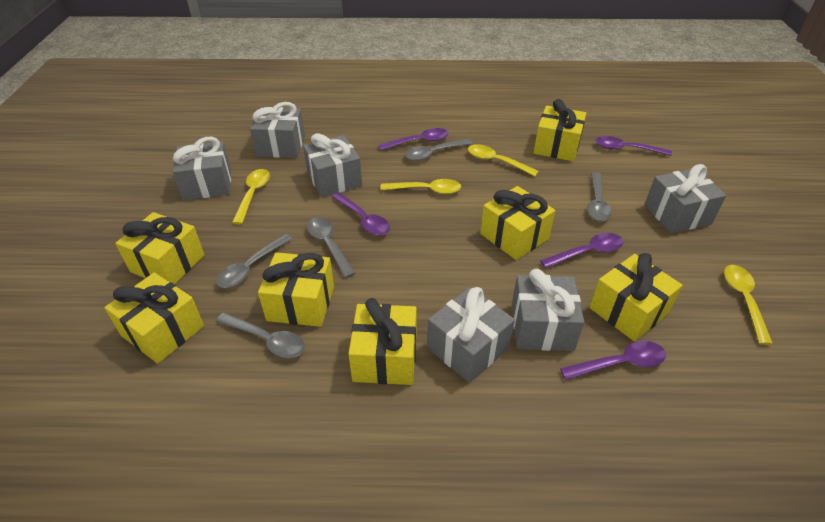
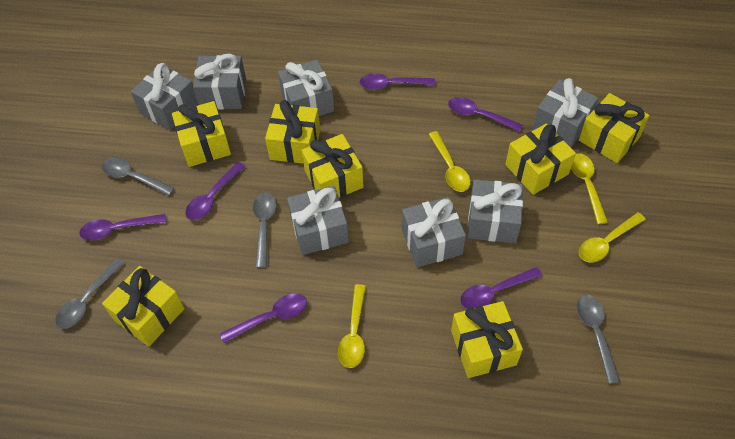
grey gift: 6 -> 7
grey spoon: 5 -> 4
purple spoon: 5 -> 6

